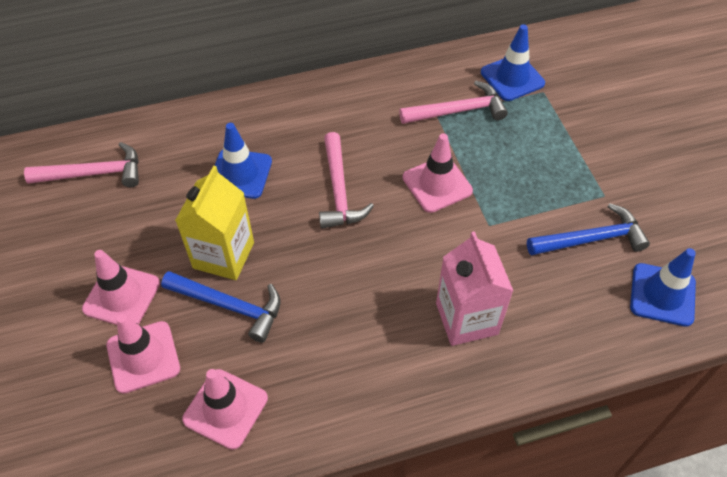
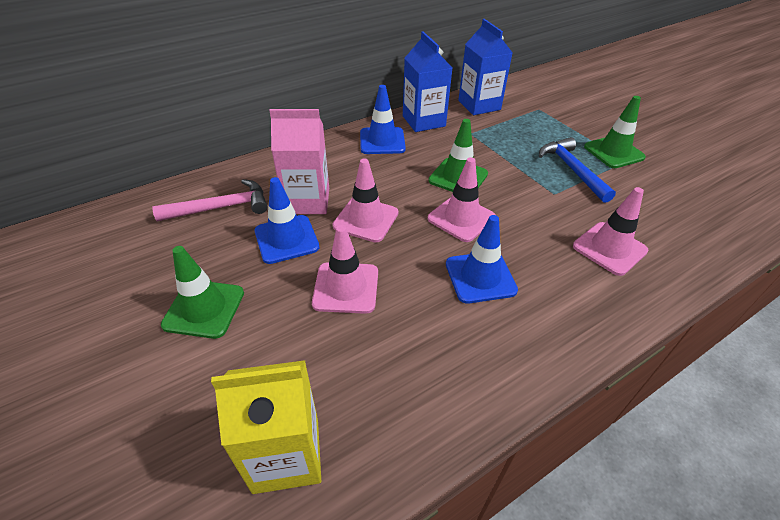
blue carton: 0 -> 2
blue hammer: 2 -> 1
green traffic cone: 0 -> 3
pink hammer: 3 -> 1

